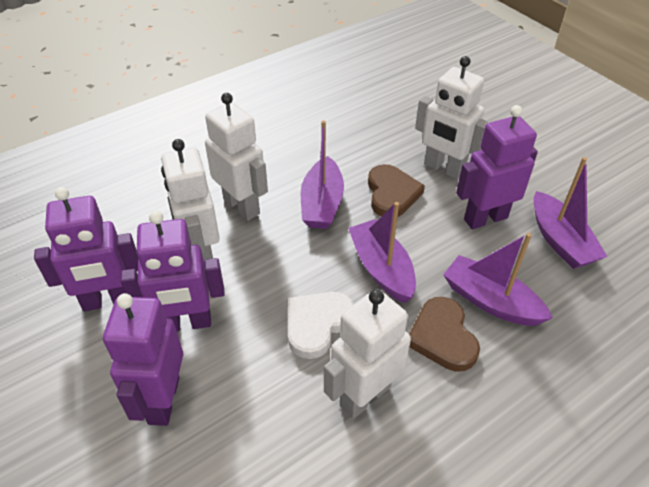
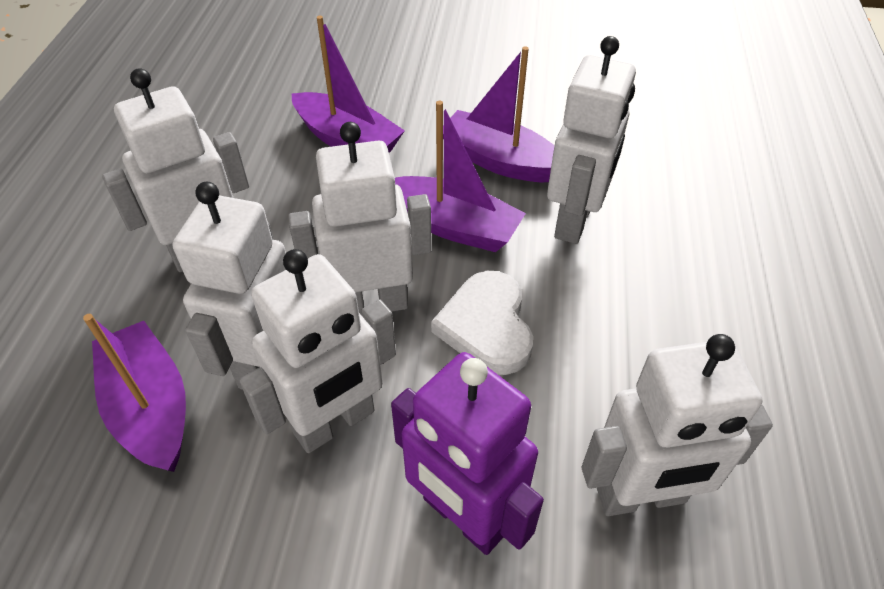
brown heart: 2 -> 0
purple robot: 4 -> 1
white robot: 4 -> 6

